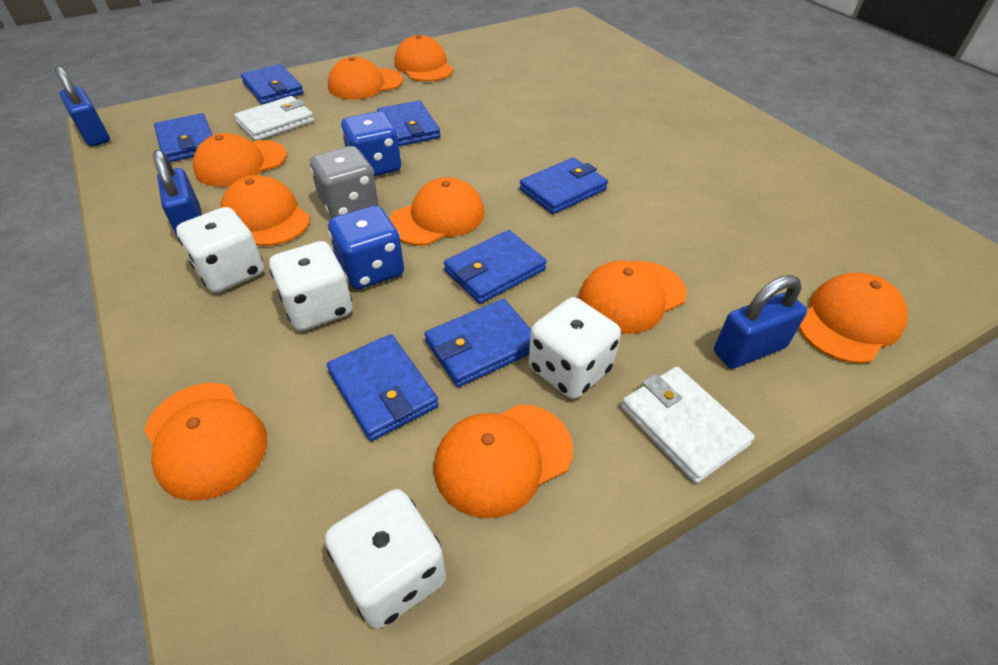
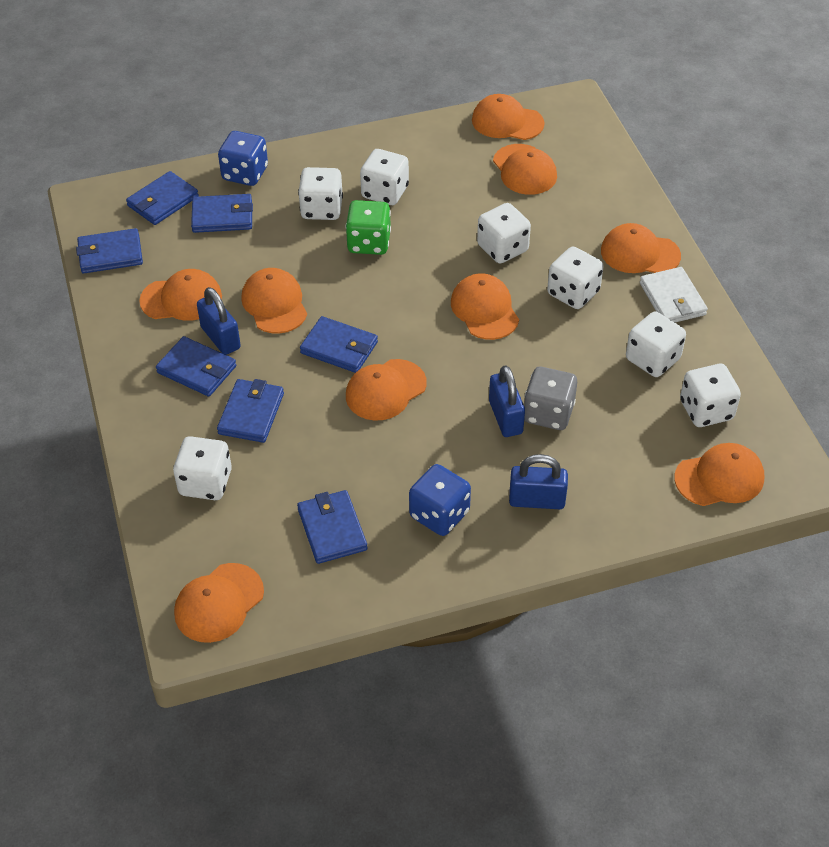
green dice: 0 -> 1
white dice: 4 -> 7
white wallet: 2 -> 1

